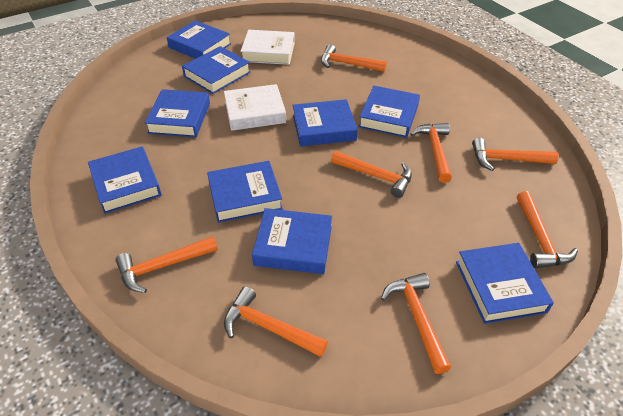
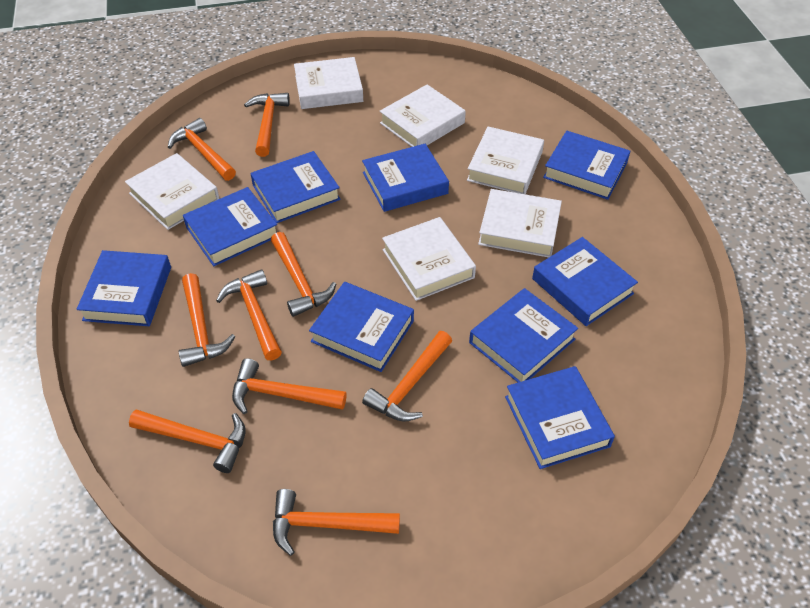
orange hammer: 8 -> 9
white book: 2 -> 6

